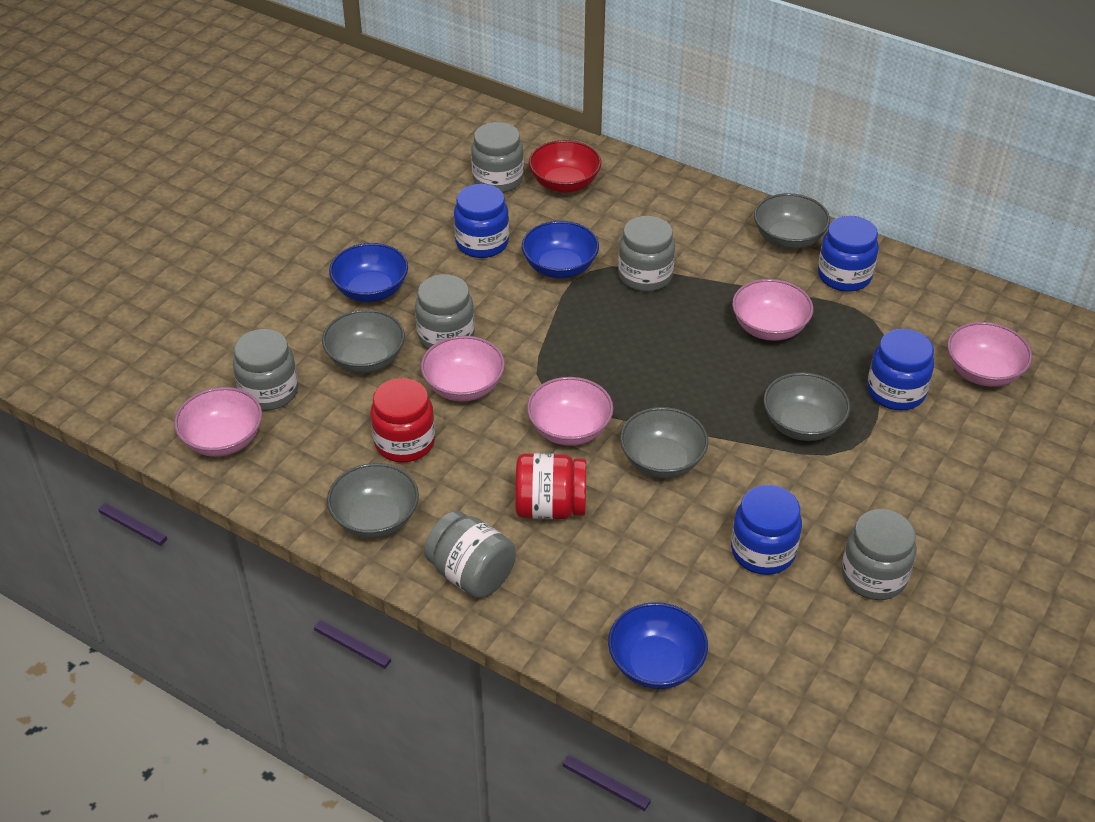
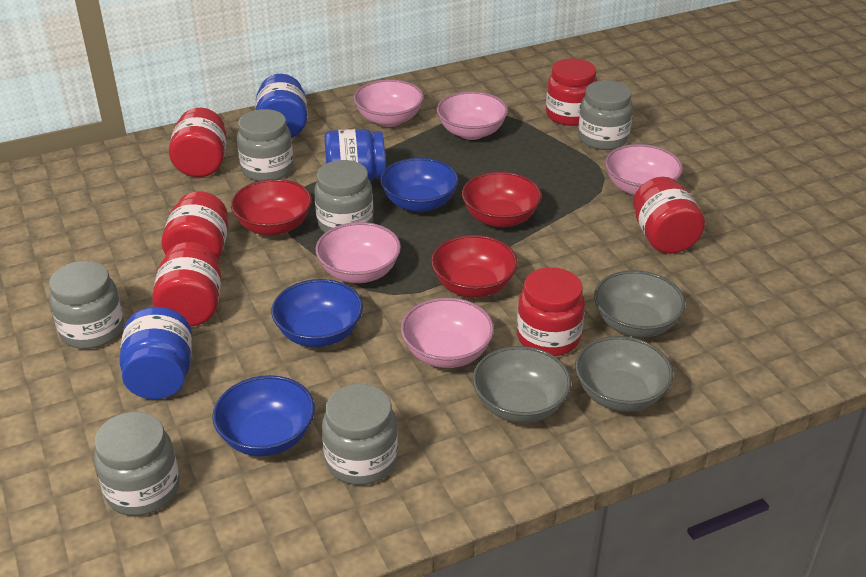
blue jar: 4 -> 3
grey bowl: 5 -> 3
red bowl: 1 -> 3
red jar: 2 -> 6

